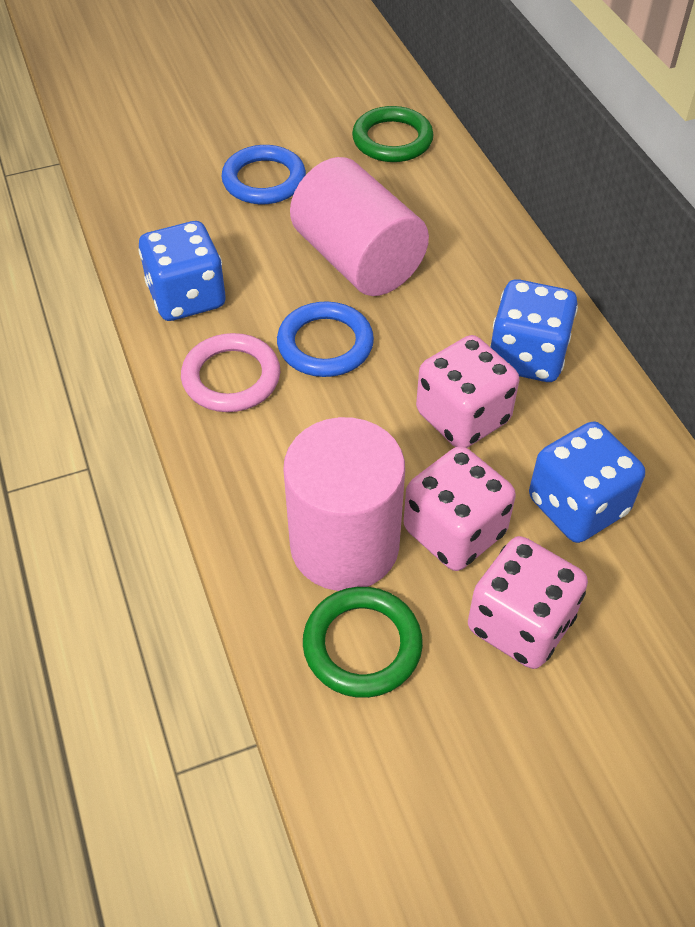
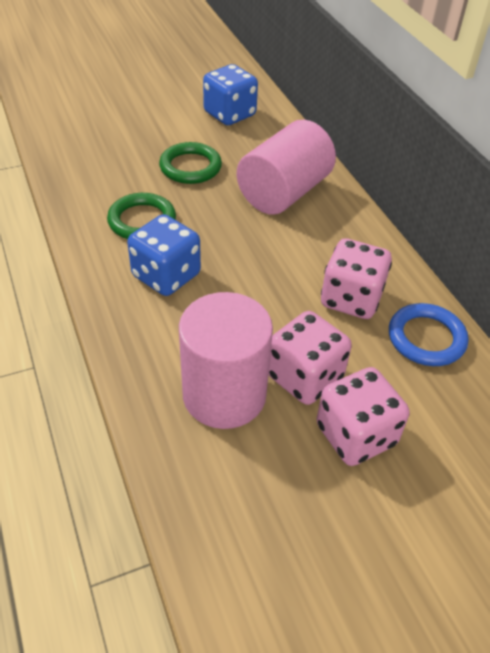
blue dice: 3 -> 2
blue ring: 2 -> 1
pink ring: 1 -> 0

